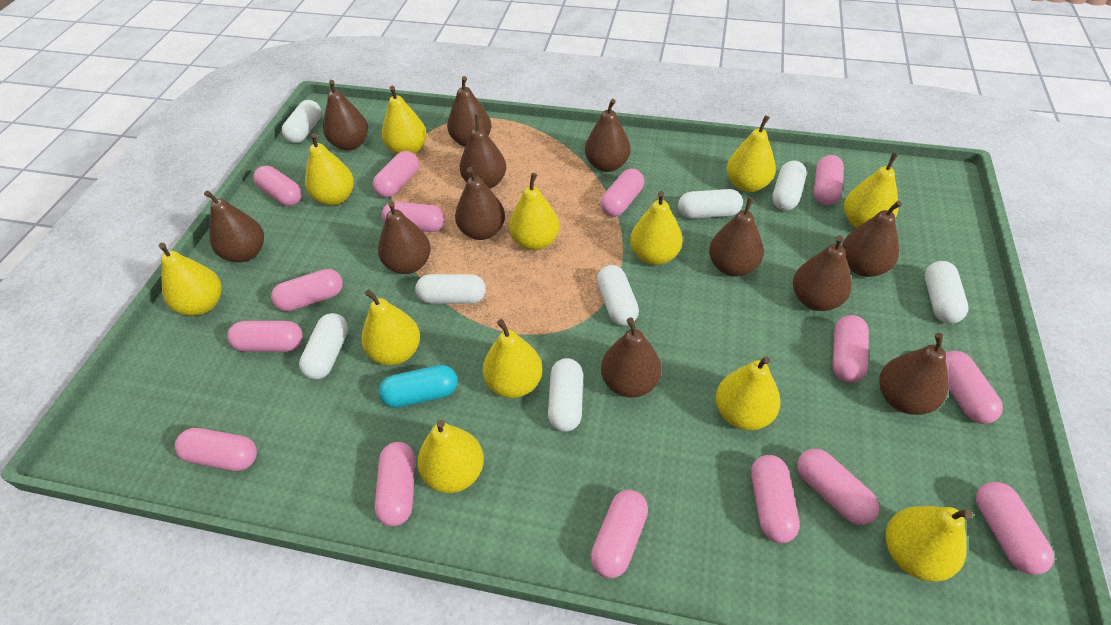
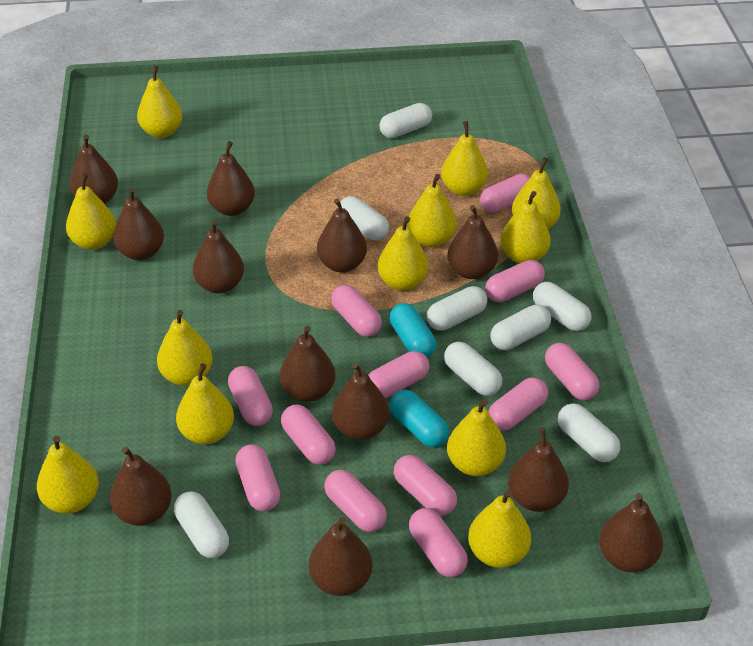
pink capsule: 15 -> 12
turquoise capsule: 1 -> 2

